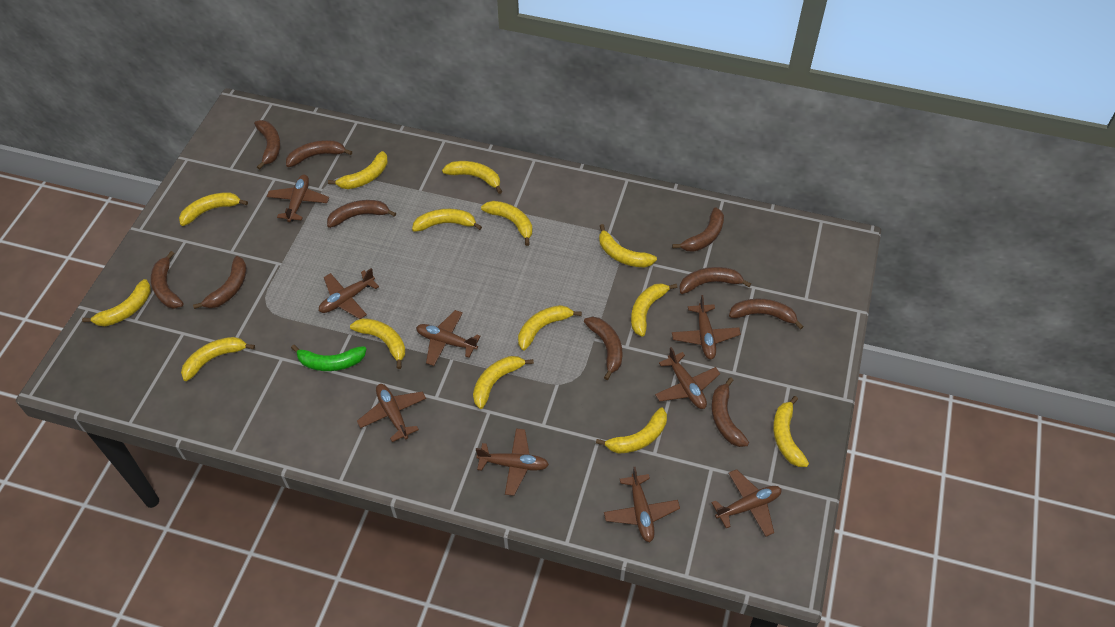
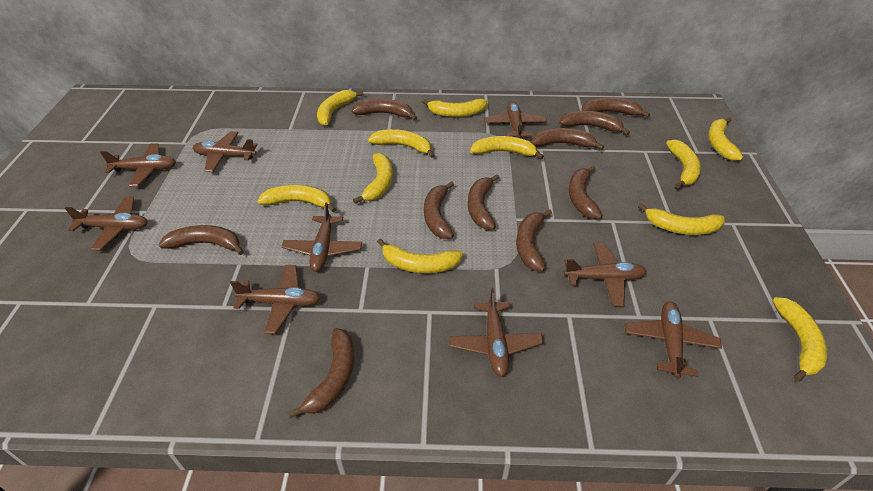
green banana: 1 -> 0
yellow banana: 14 -> 11

